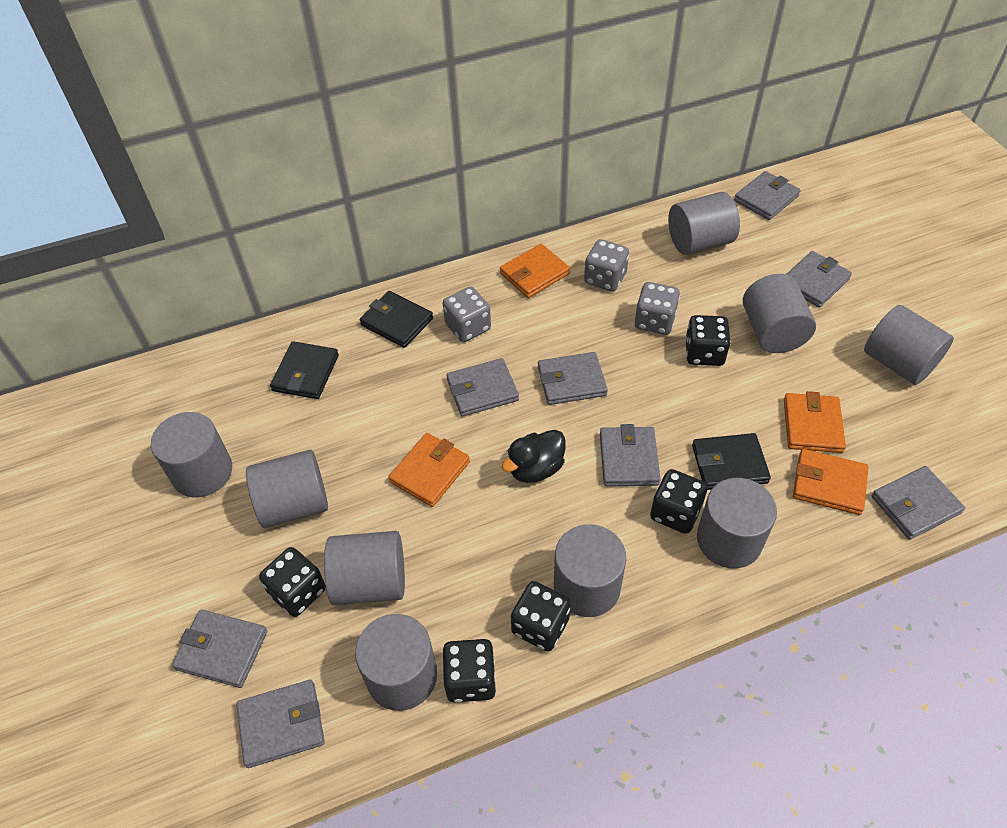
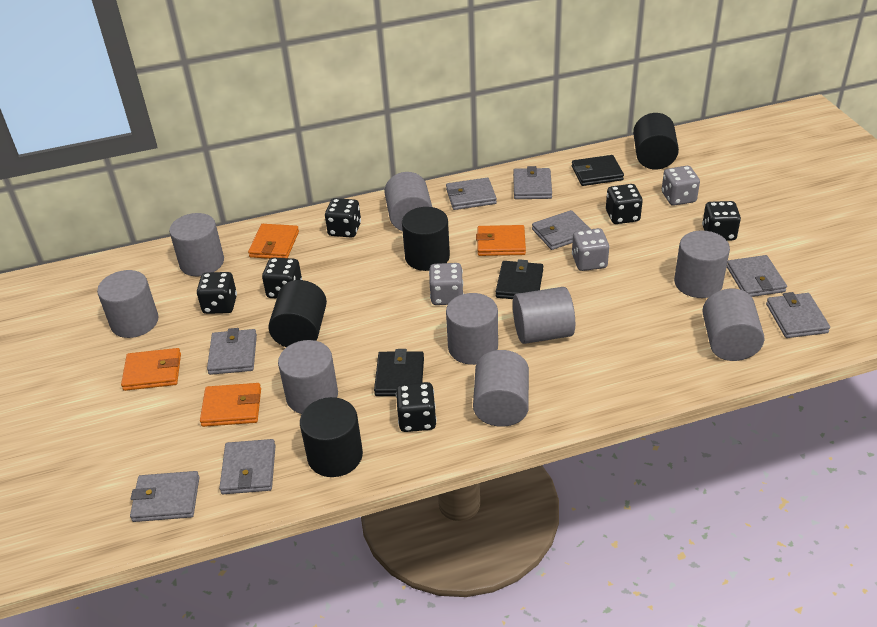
black cylinder: 0 -> 4
black dice: 5 -> 6
black duck: 1 -> 0

